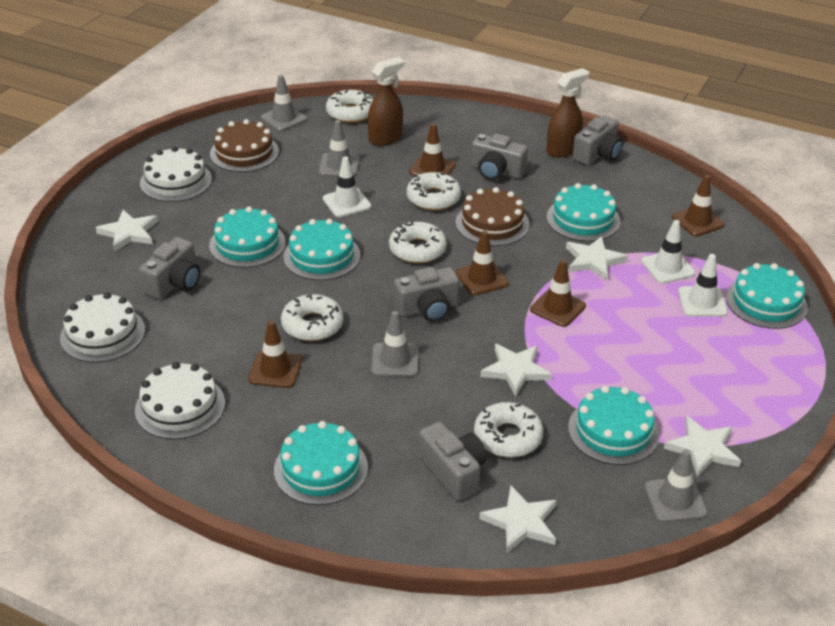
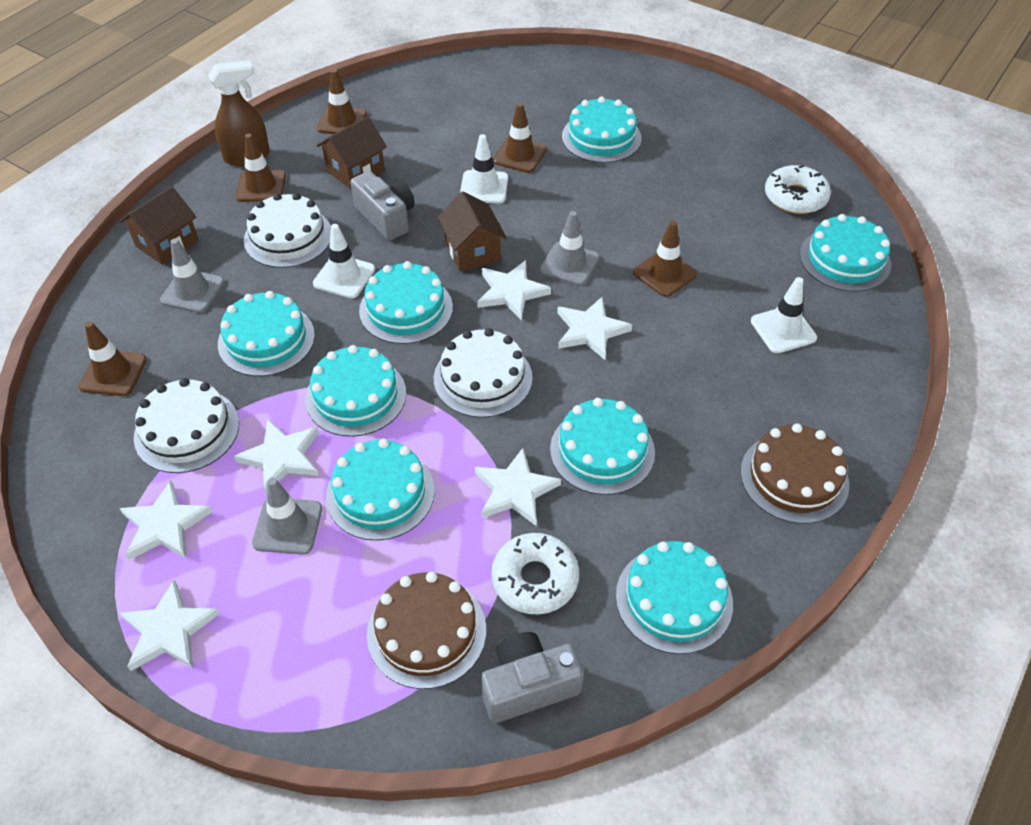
brown house: 0 -> 3
brown spray bottle: 2 -> 1
grey camera: 5 -> 2
grey traffic cone: 4 -> 3
turquoise cake: 6 -> 8
white donut: 5 -> 2
white star: 5 -> 6

